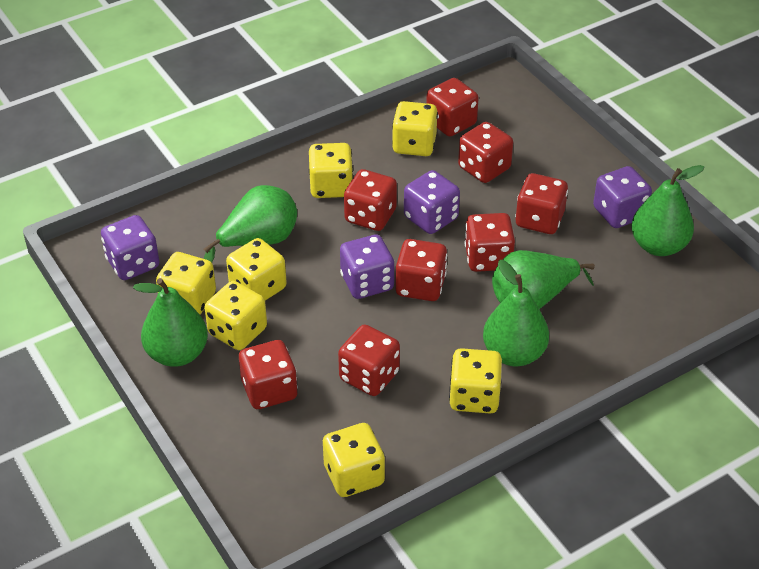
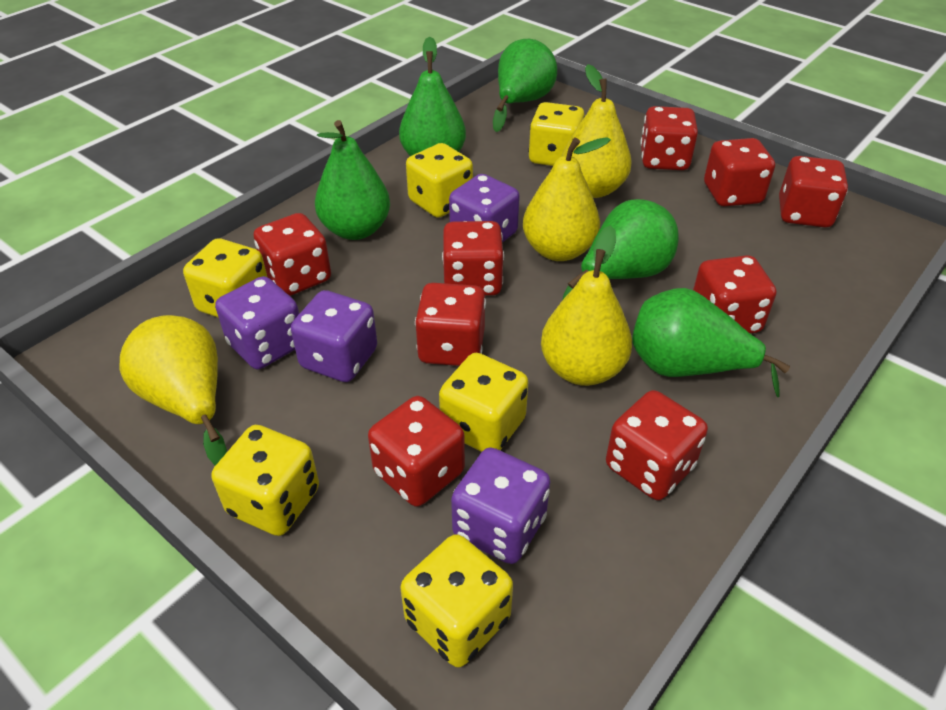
red dice: 8 -> 9
yellow dice: 7 -> 6
yellow pear: 0 -> 4

